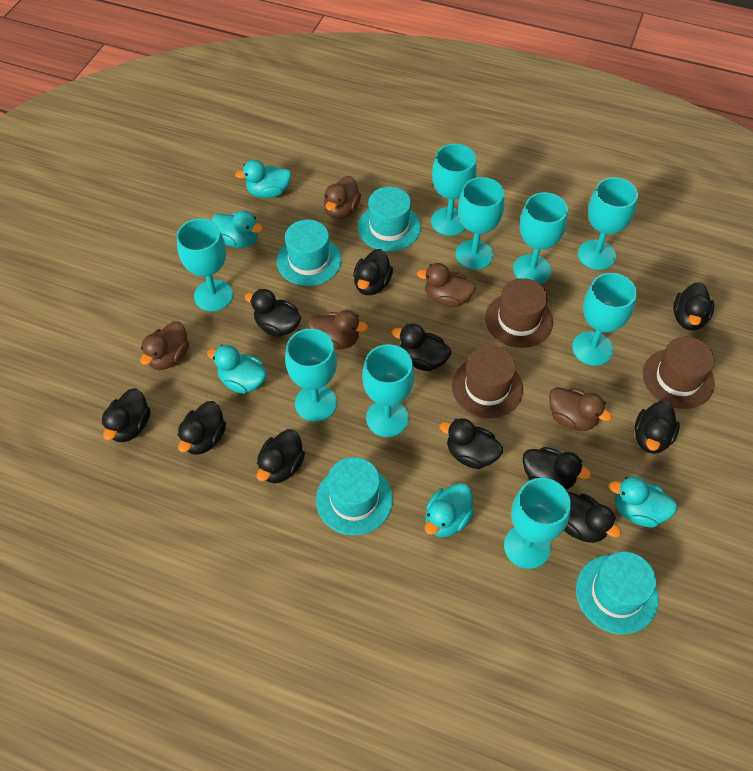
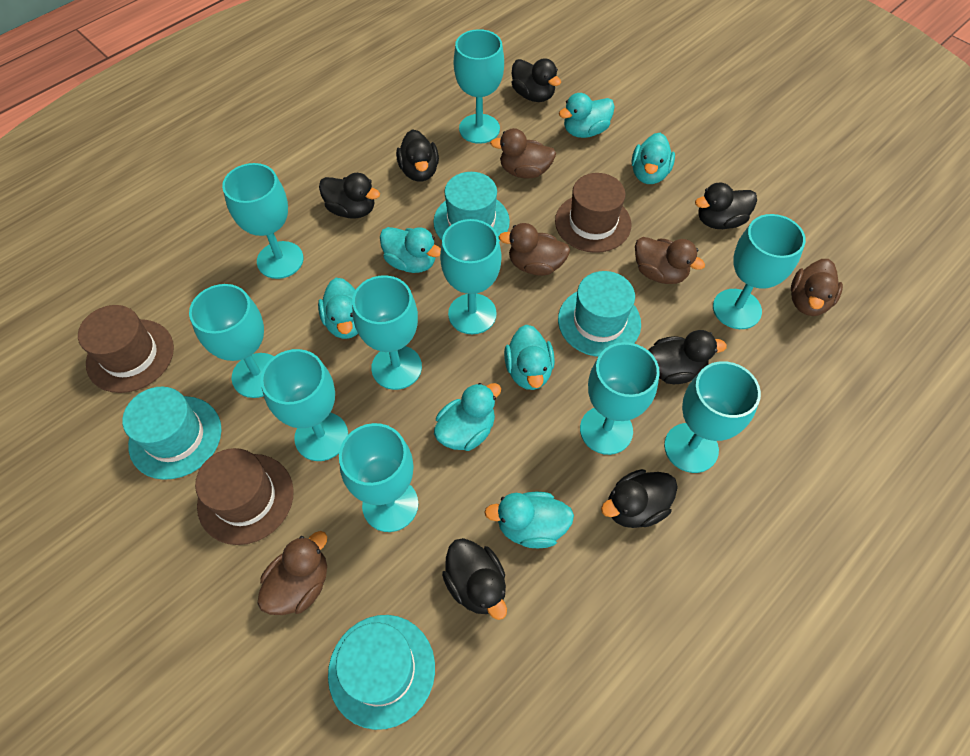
black duck: 11 -> 7
turquoise duck: 5 -> 7
turquoise goblet: 9 -> 10

